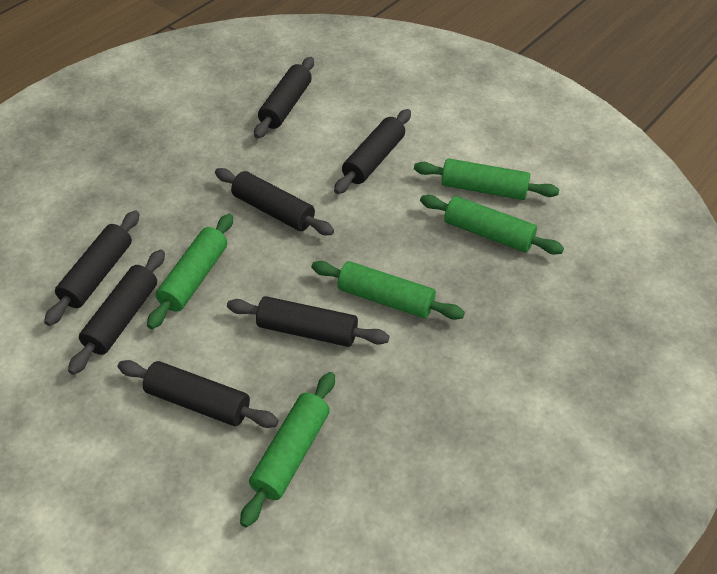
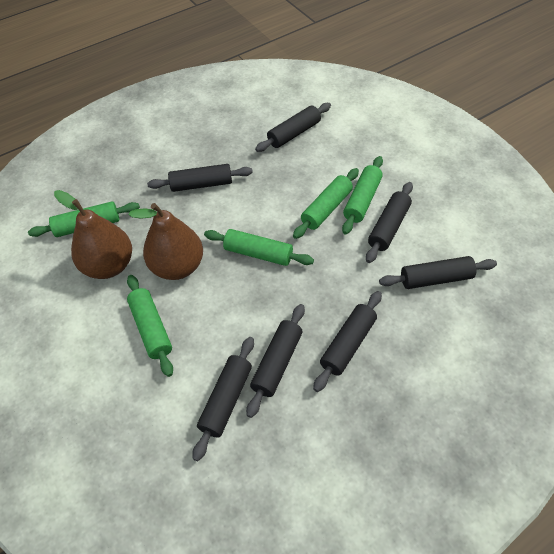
brown pear: 0 -> 2

